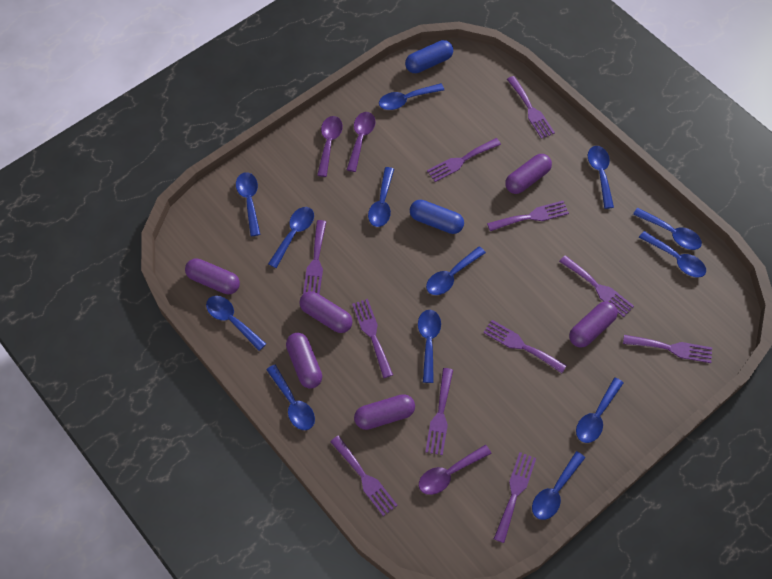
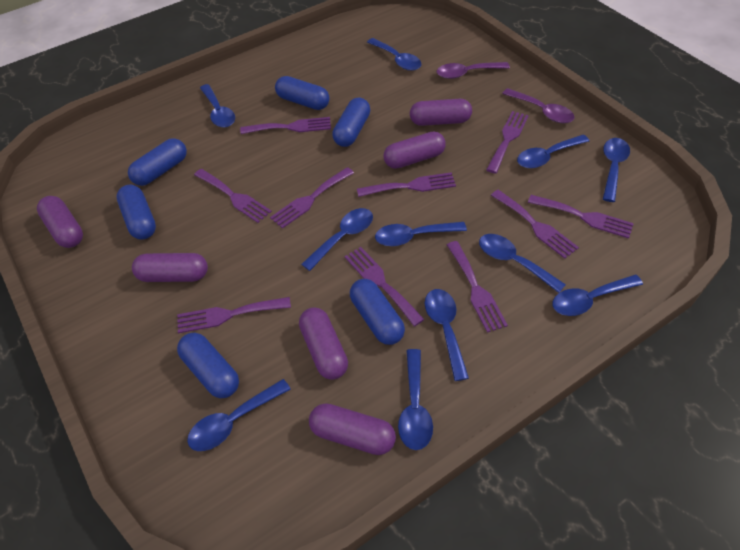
blue capsule: 2 -> 6
blue spoon: 13 -> 11
purple fork: 11 -> 10
purple spoon: 3 -> 2

